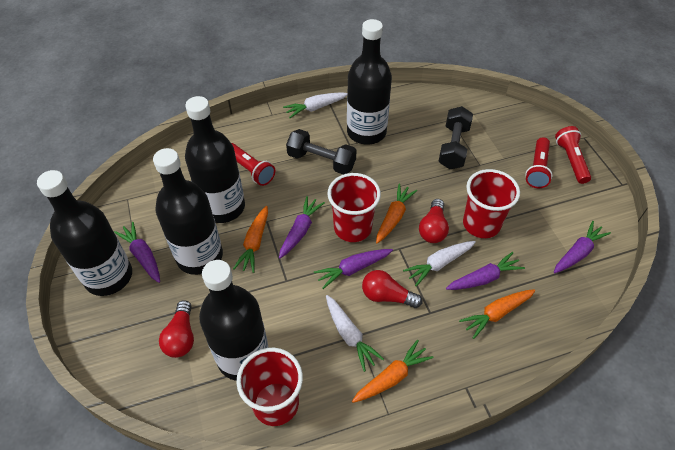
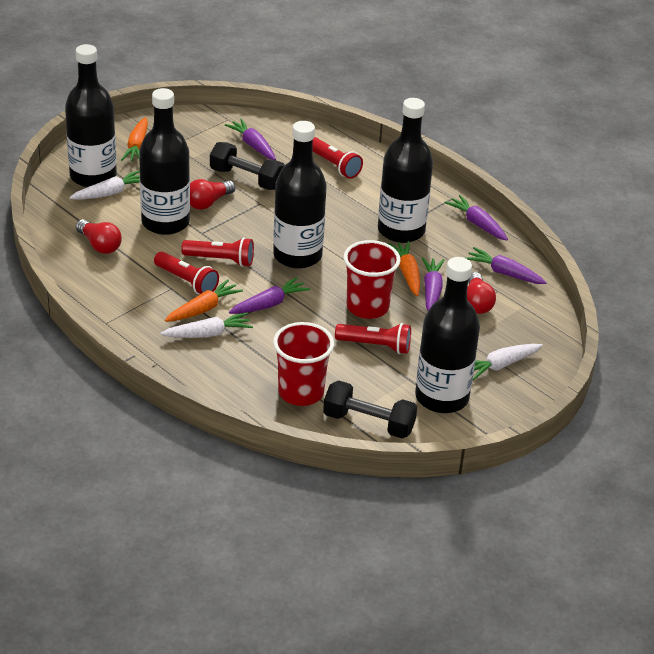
orange carrot: 4 -> 3
red cup: 3 -> 2
red flashlight: 3 -> 4

